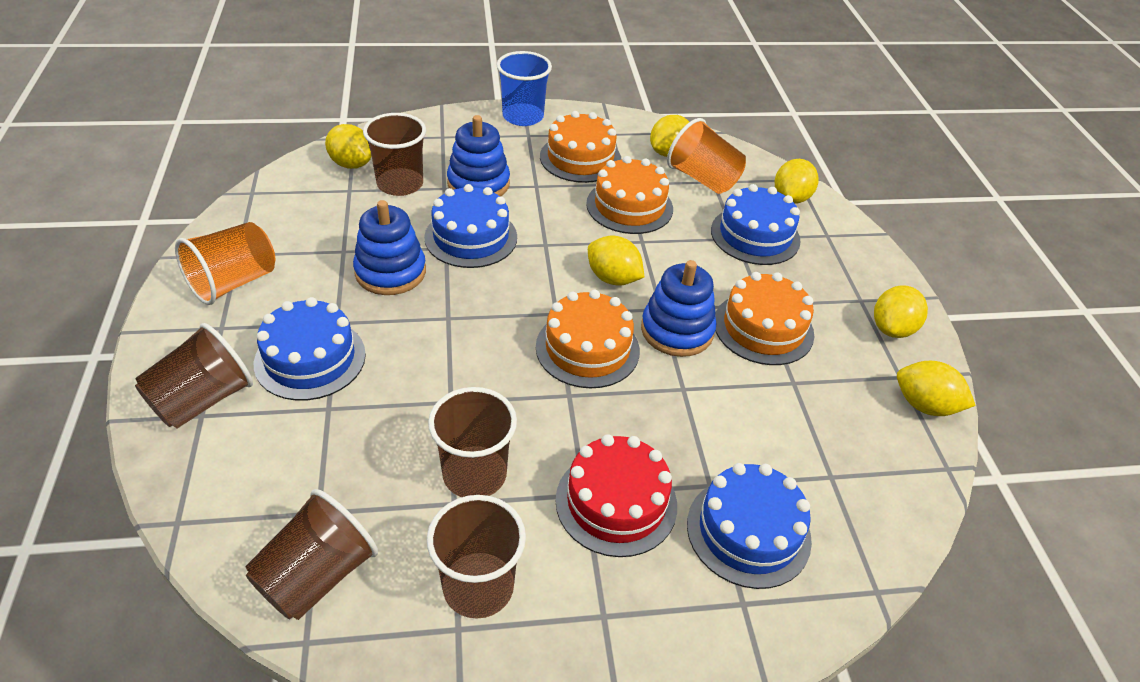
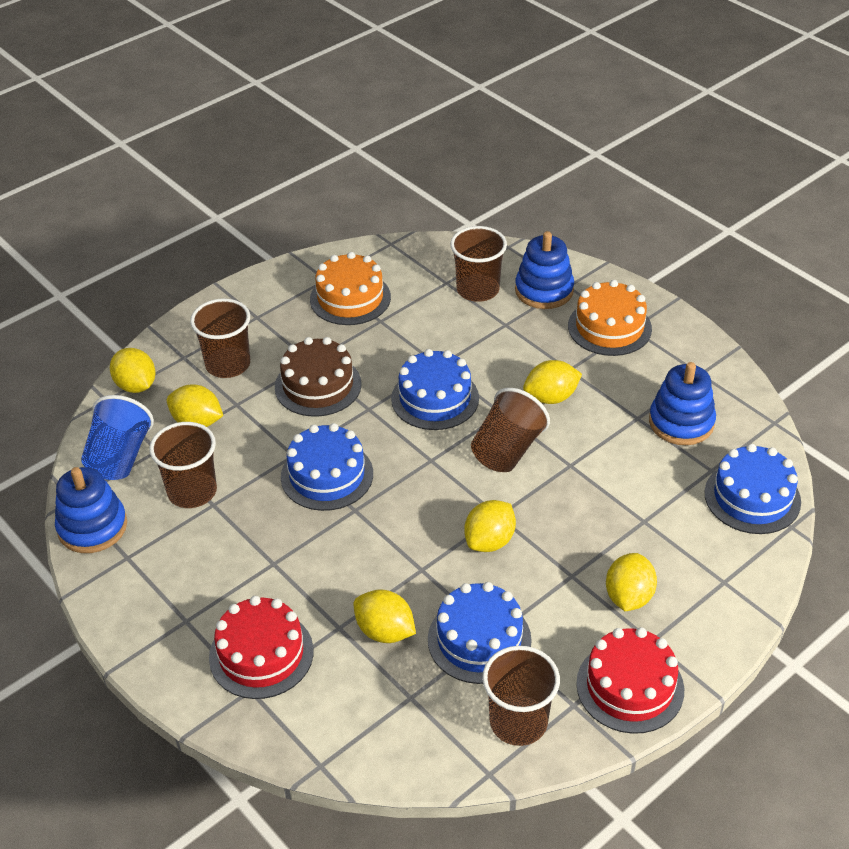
brown cake: 0 -> 1
orange cake: 4 -> 2
orange cup: 2 -> 0
red cake: 1 -> 2

